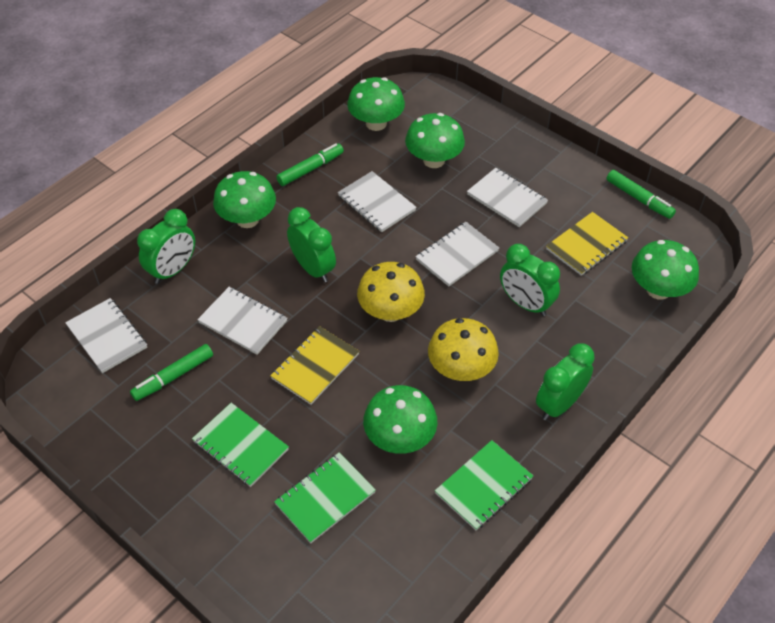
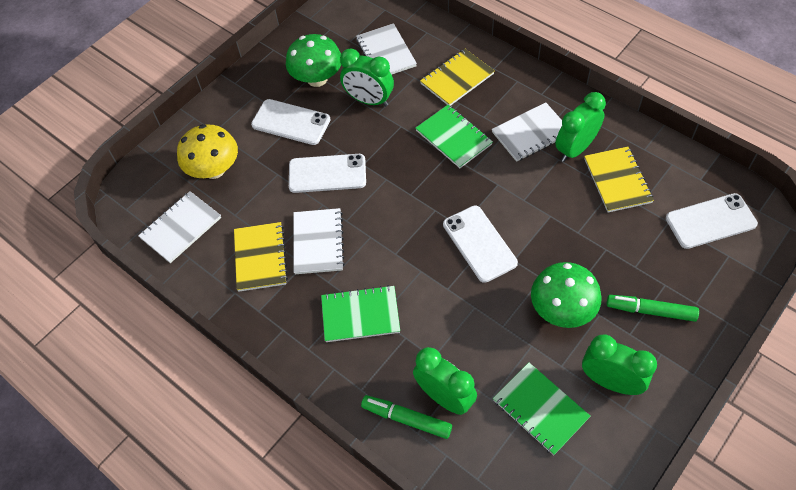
green marker: 3 -> 2
green mushroom: 5 -> 2
white notebook: 5 -> 4
white phone: 0 -> 4
yellow mushroom: 2 -> 1
yellow notebook: 2 -> 3

